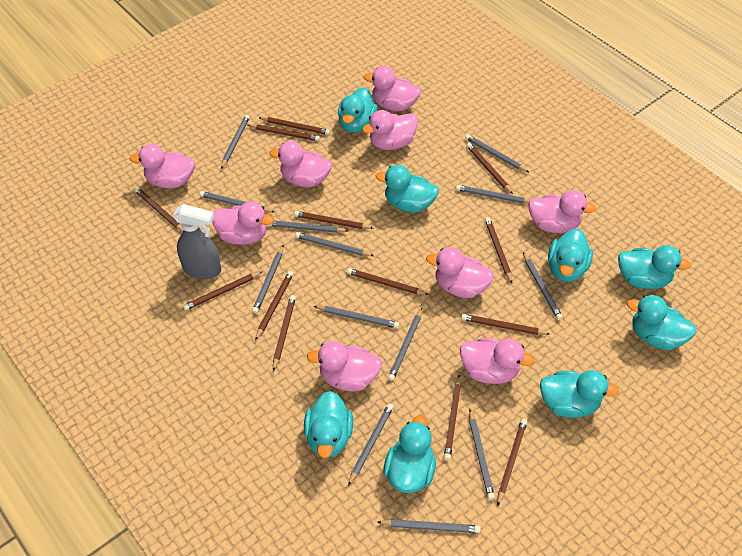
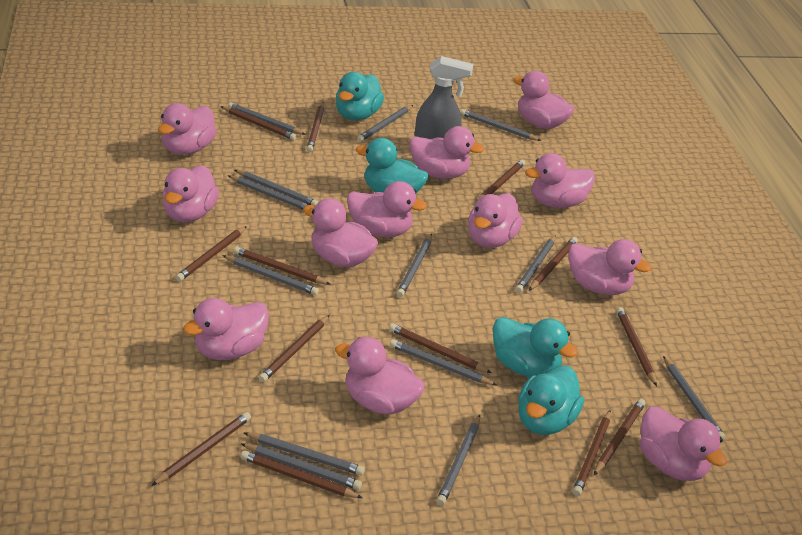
pink duck: 9 -> 12
turquoise duck: 8 -> 4

